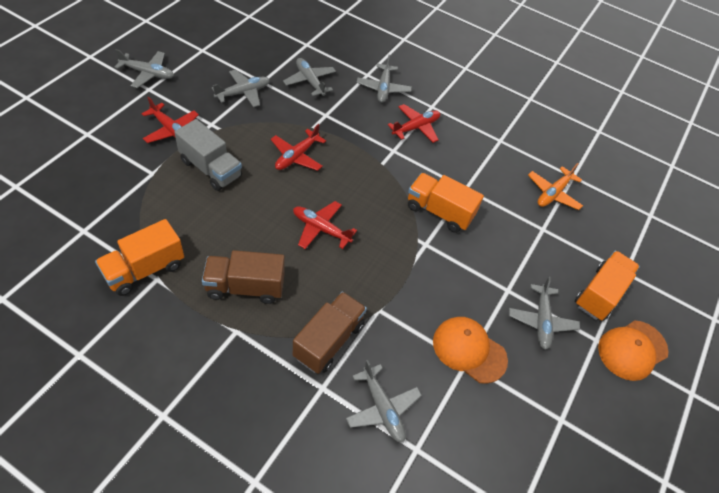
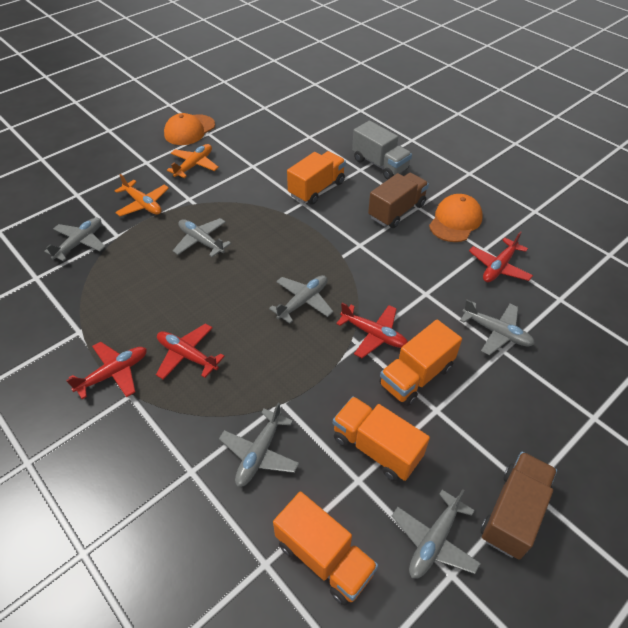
orange plane: 1 -> 2
orange truck: 3 -> 4

